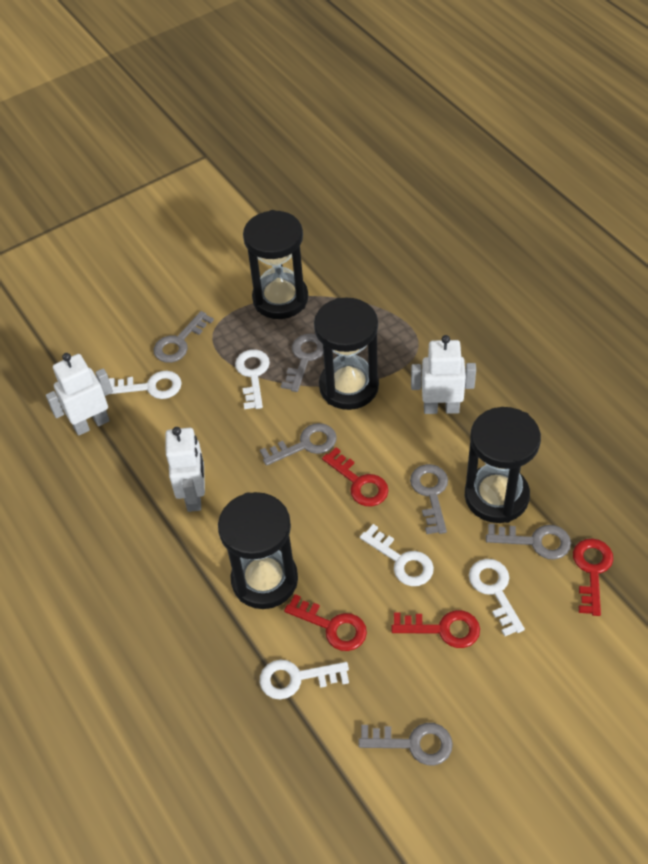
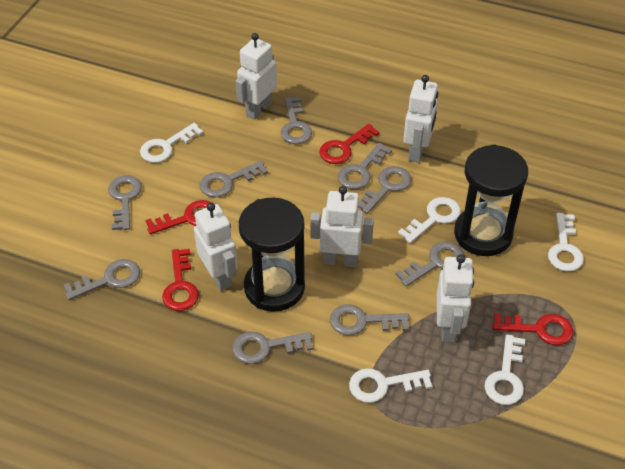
black hourglass: 4 -> 2
grey key: 6 -> 9
white robot: 3 -> 5

